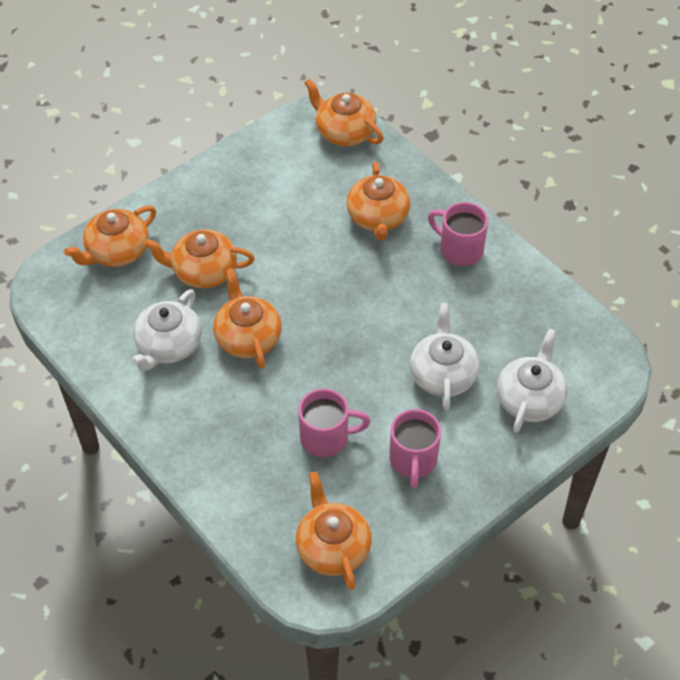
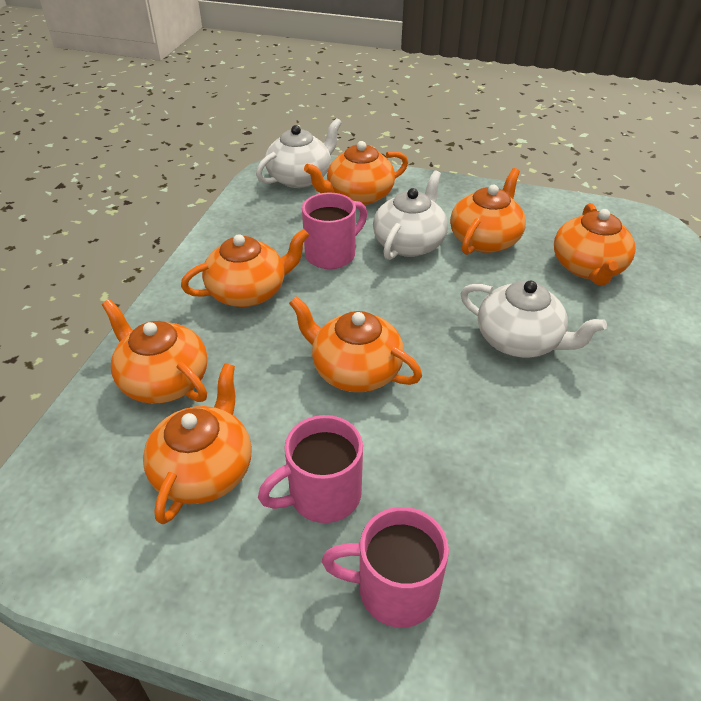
orange teapot: 6 -> 7

